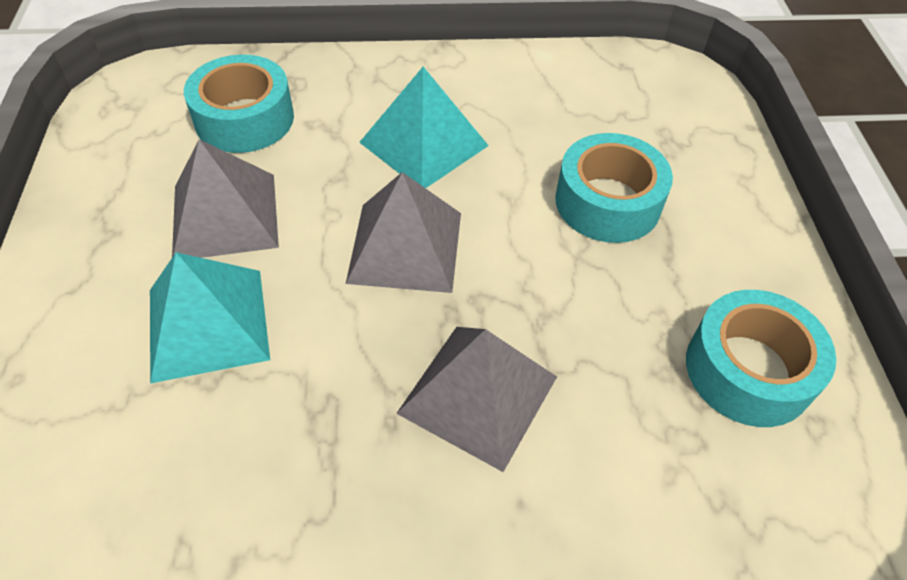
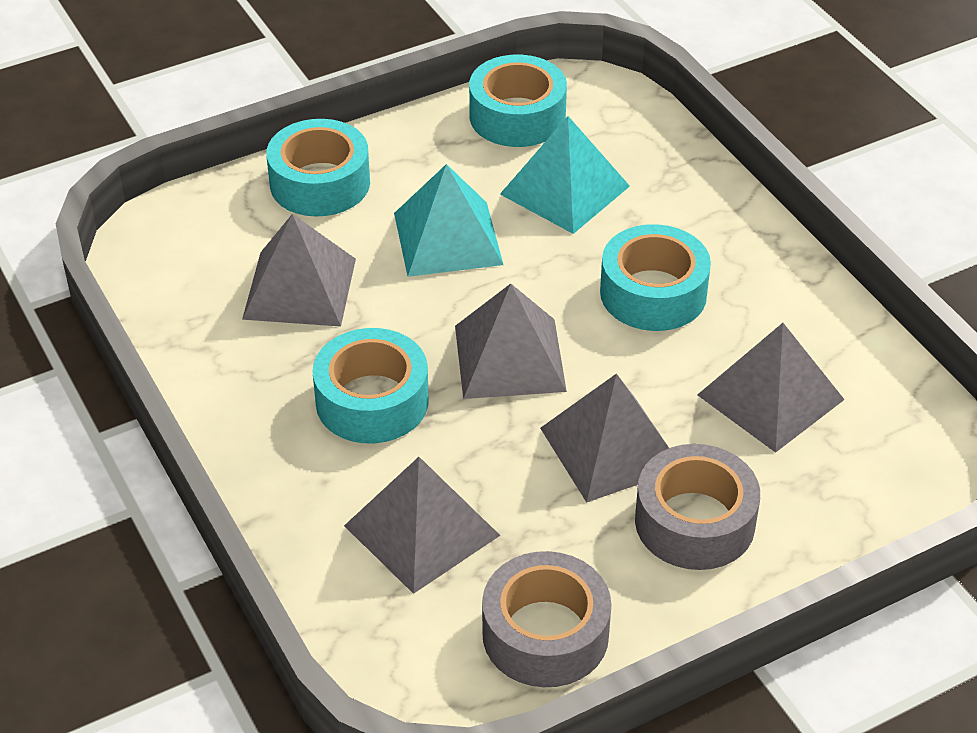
grey pyramid: 3 -> 5
grey tape: 0 -> 2
turquoise tape: 3 -> 4

